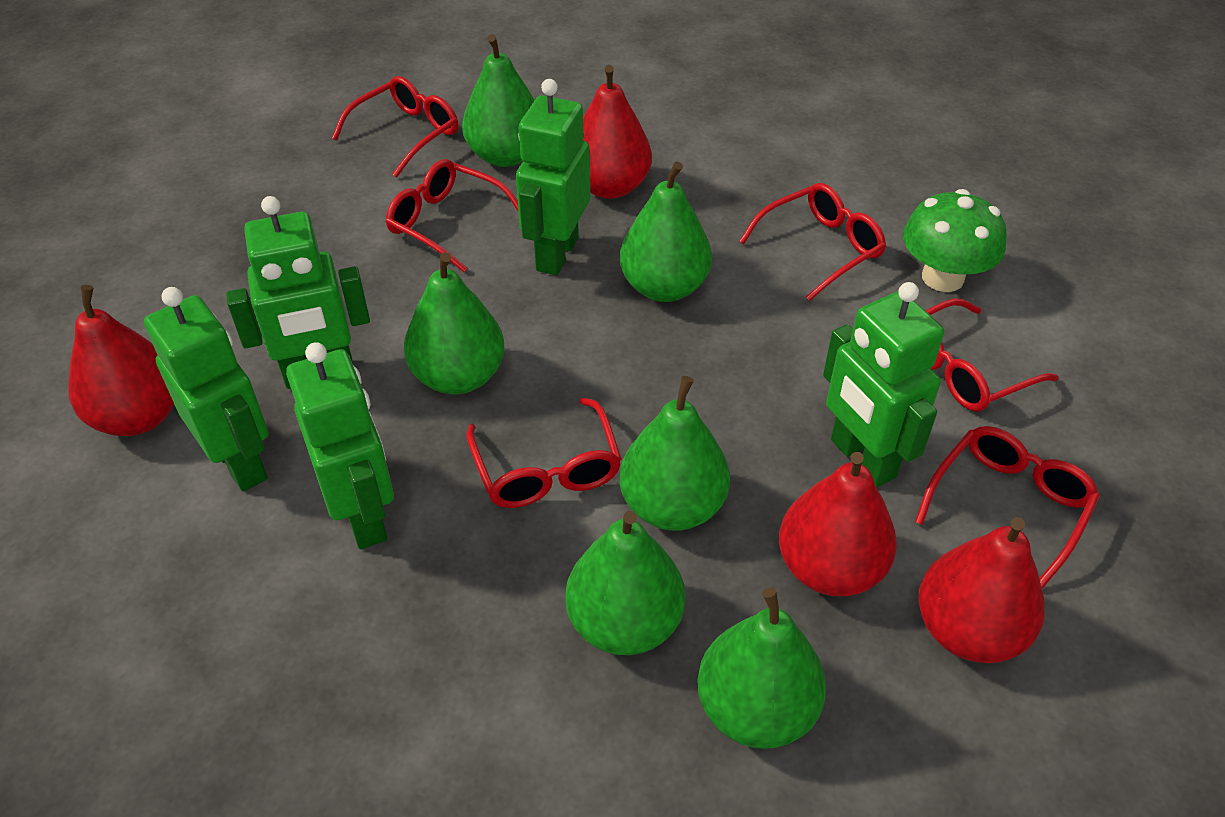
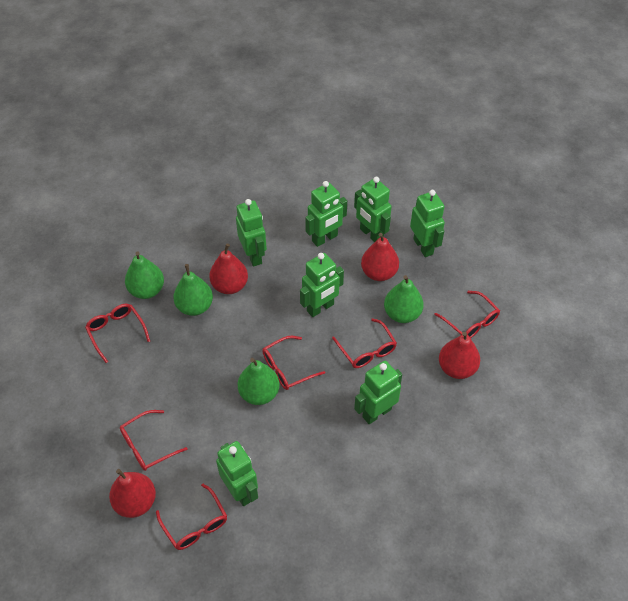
green mushroom: 1 -> 0
green pear: 6 -> 4
green robot: 5 -> 7

